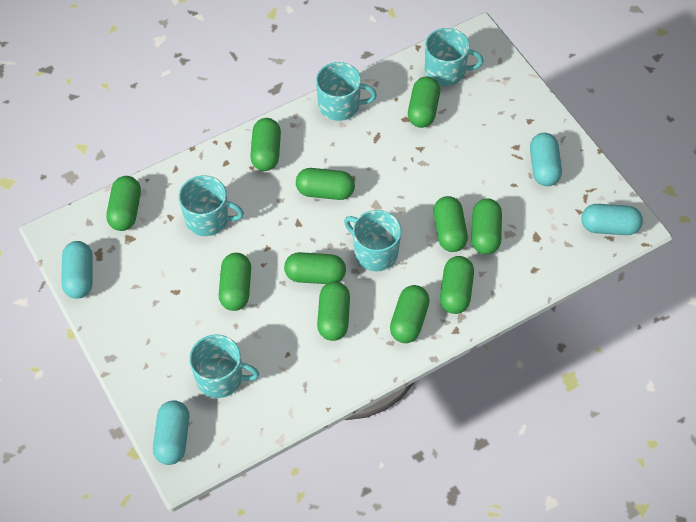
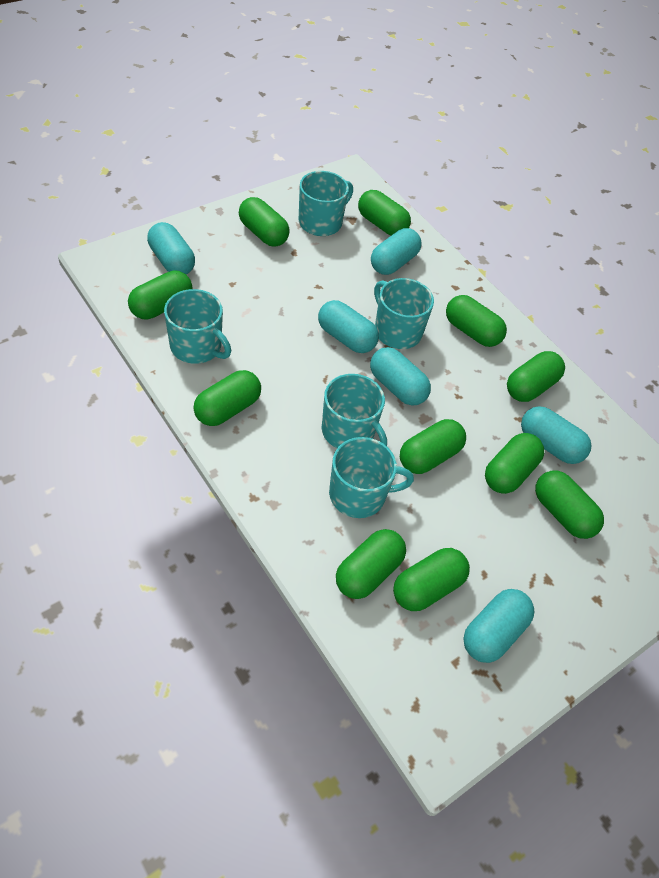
turquoise capsule: 4 -> 6

